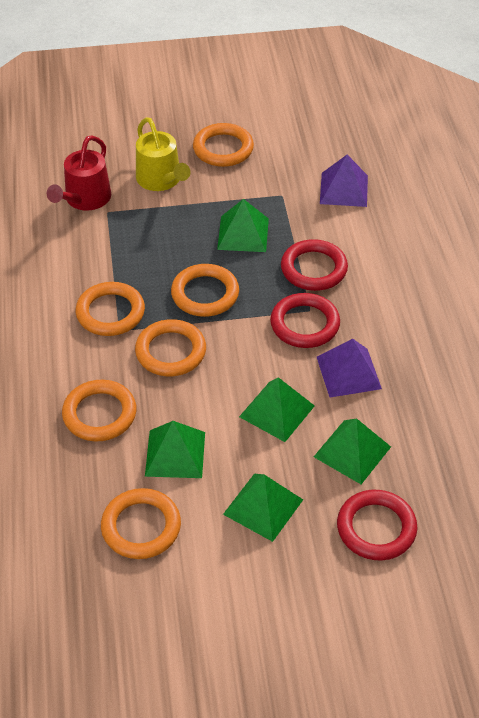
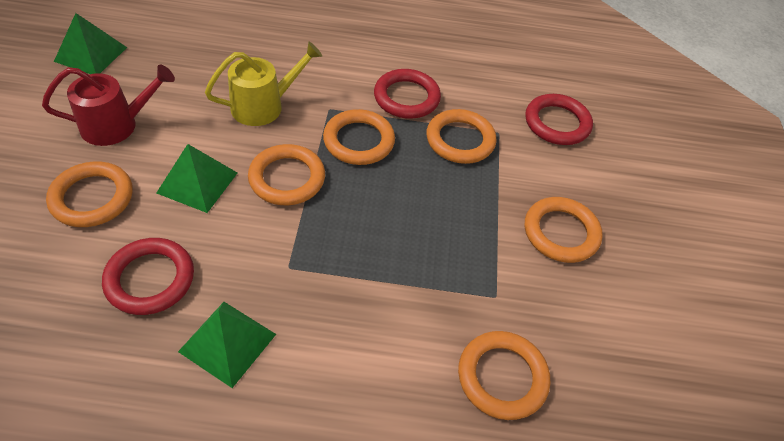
green pyramid: 5 -> 3
purple pyramid: 2 -> 0

